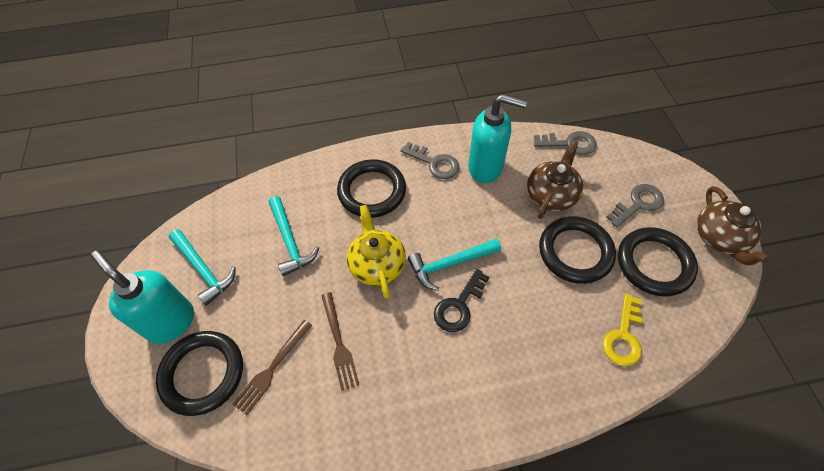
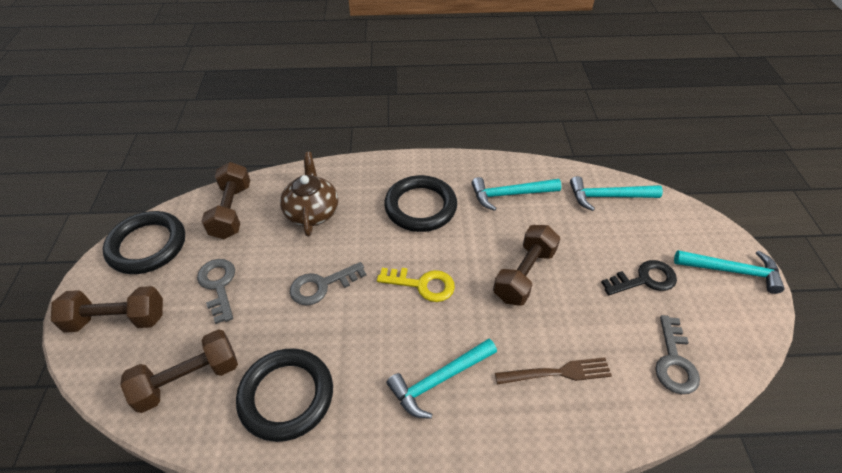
black ring: 4 -> 3
brown dumbbell: 0 -> 4
brown fork: 2 -> 1
brown teapot: 2 -> 1
turquoise hammer: 3 -> 4
turquoise soap dispenser: 2 -> 0
yellow teapot: 1 -> 0

